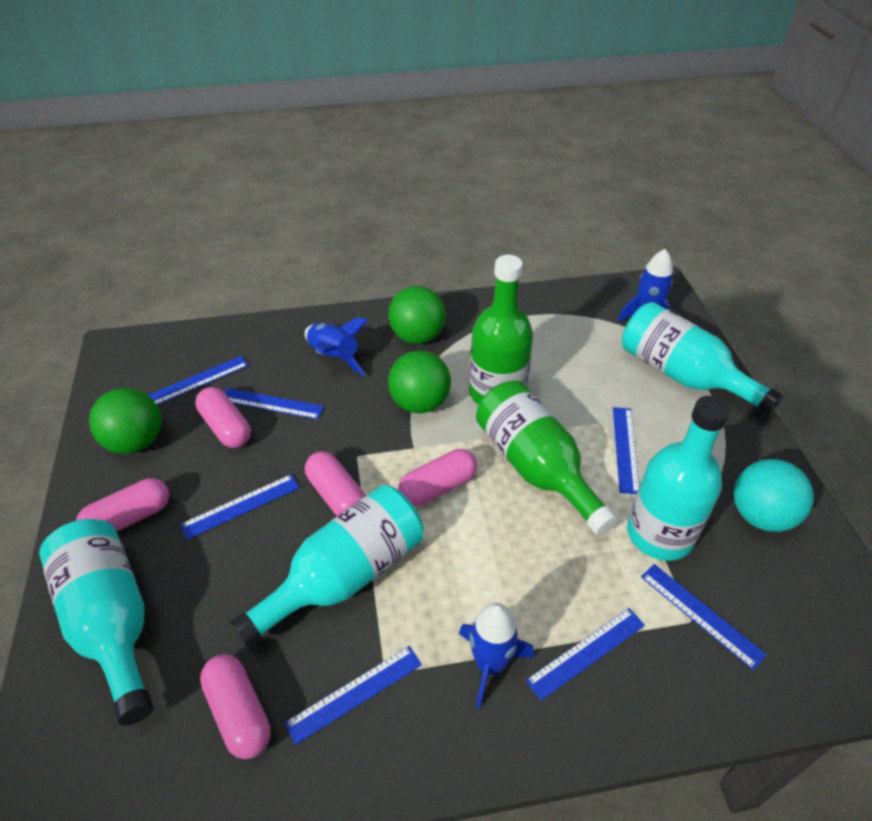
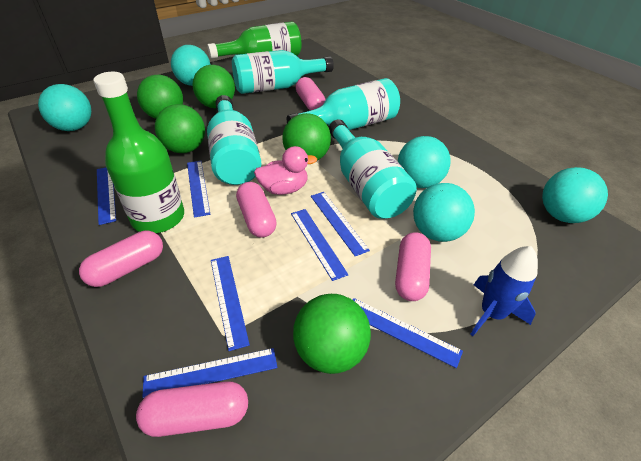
blue rocket: 3 -> 1
green ball: 3 -> 5
pink duck: 0 -> 1
turquoise ball: 1 -> 5

